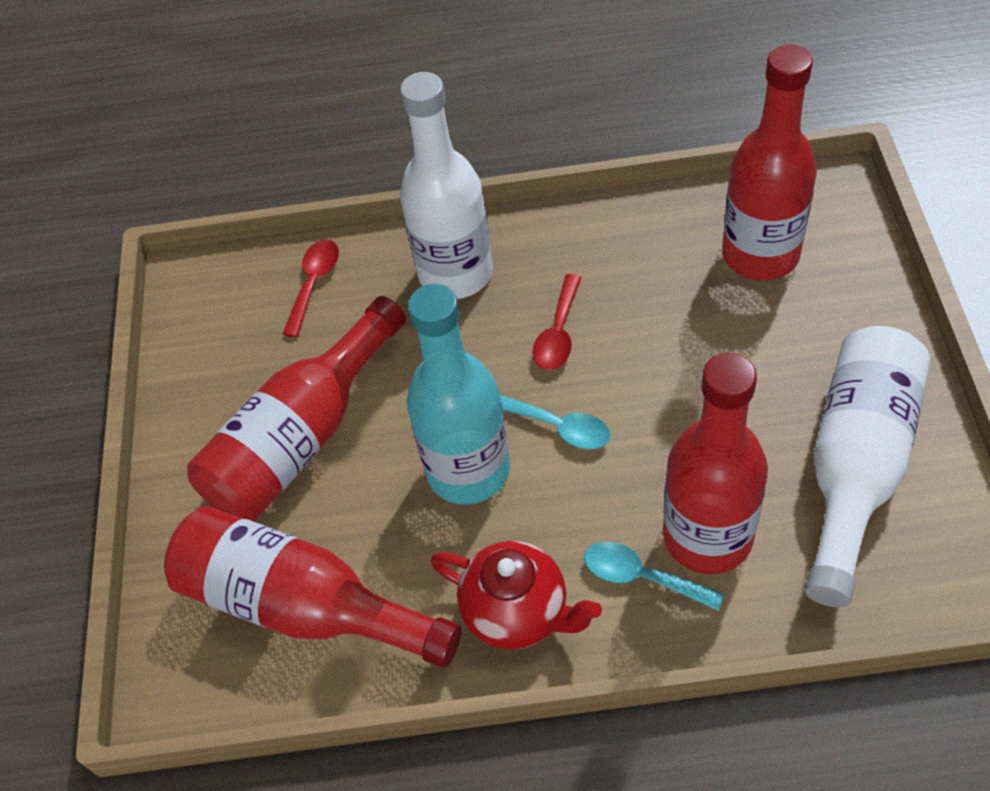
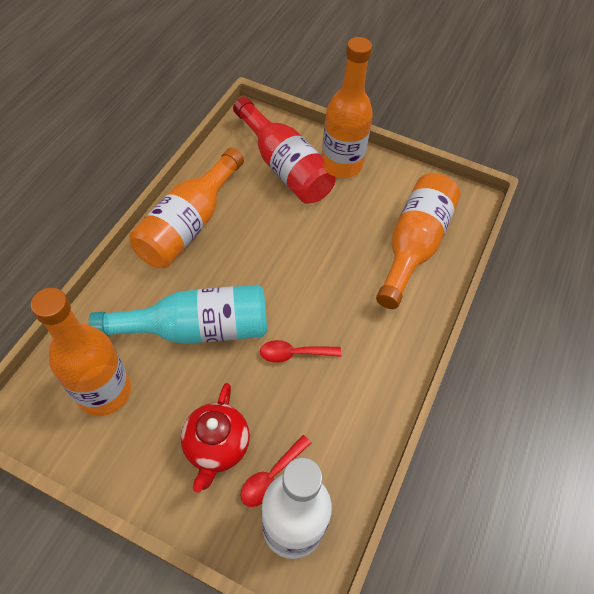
orange bottle: 0 -> 4
red bottle: 4 -> 1
turquoise spoon: 2 -> 0
white bottle: 2 -> 1

